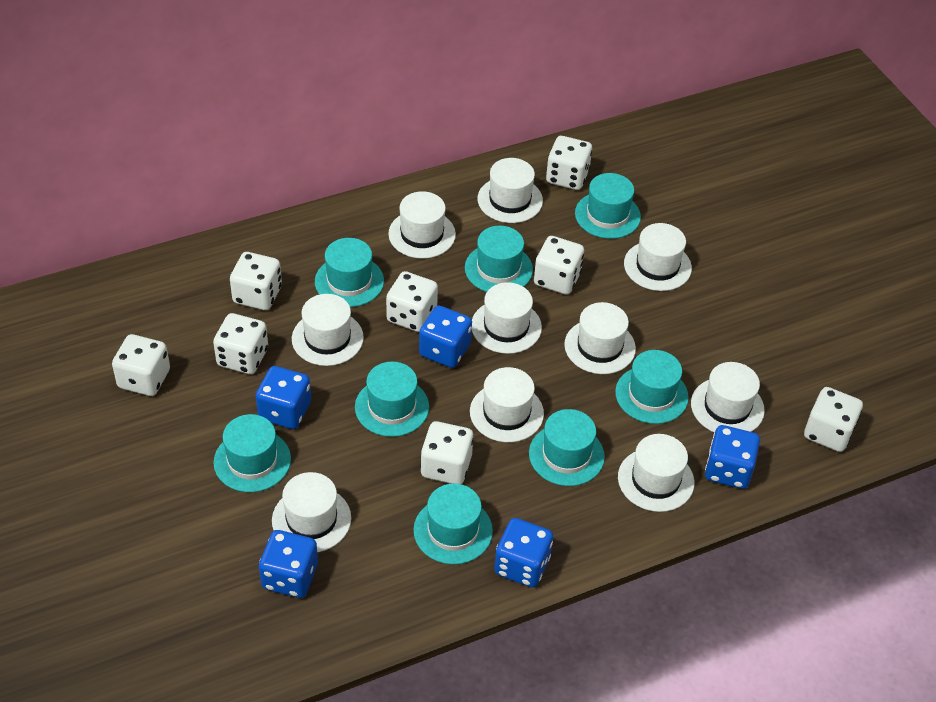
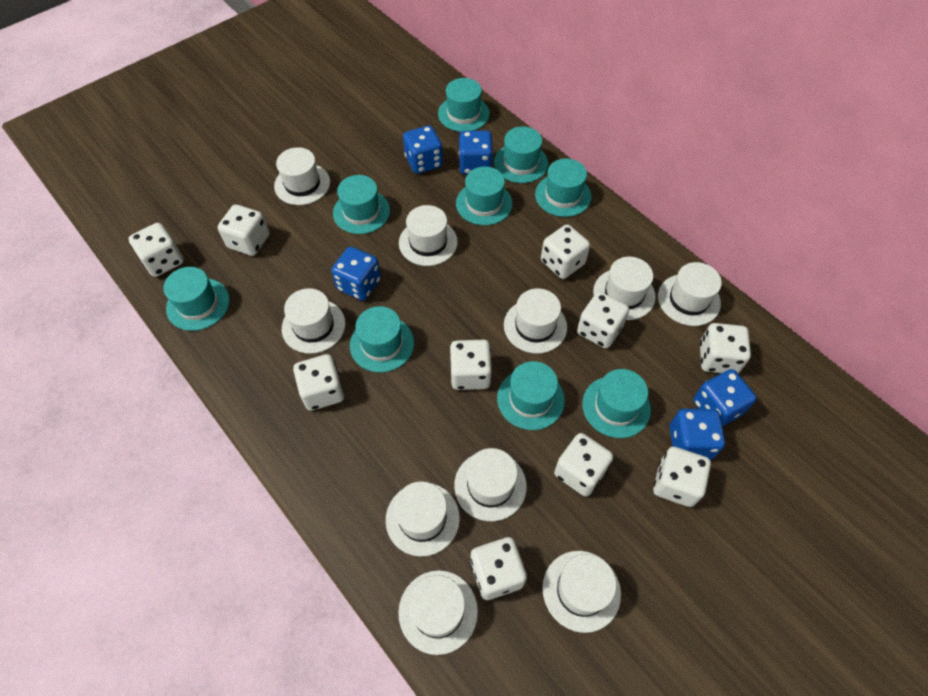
turquoise hat: 8 -> 9
white dice: 8 -> 10

